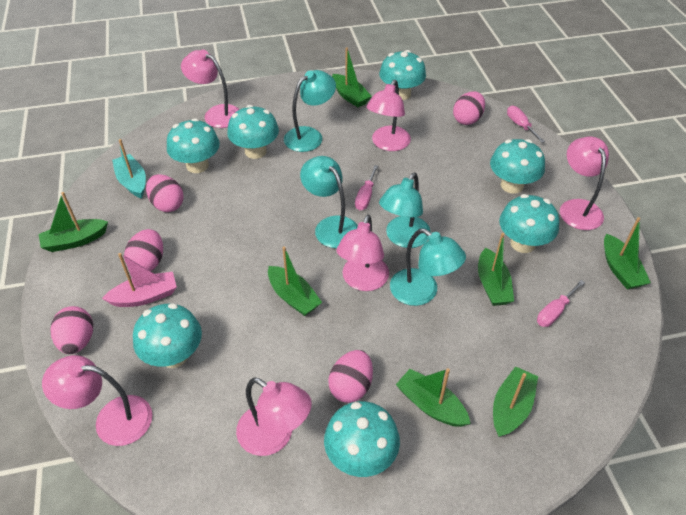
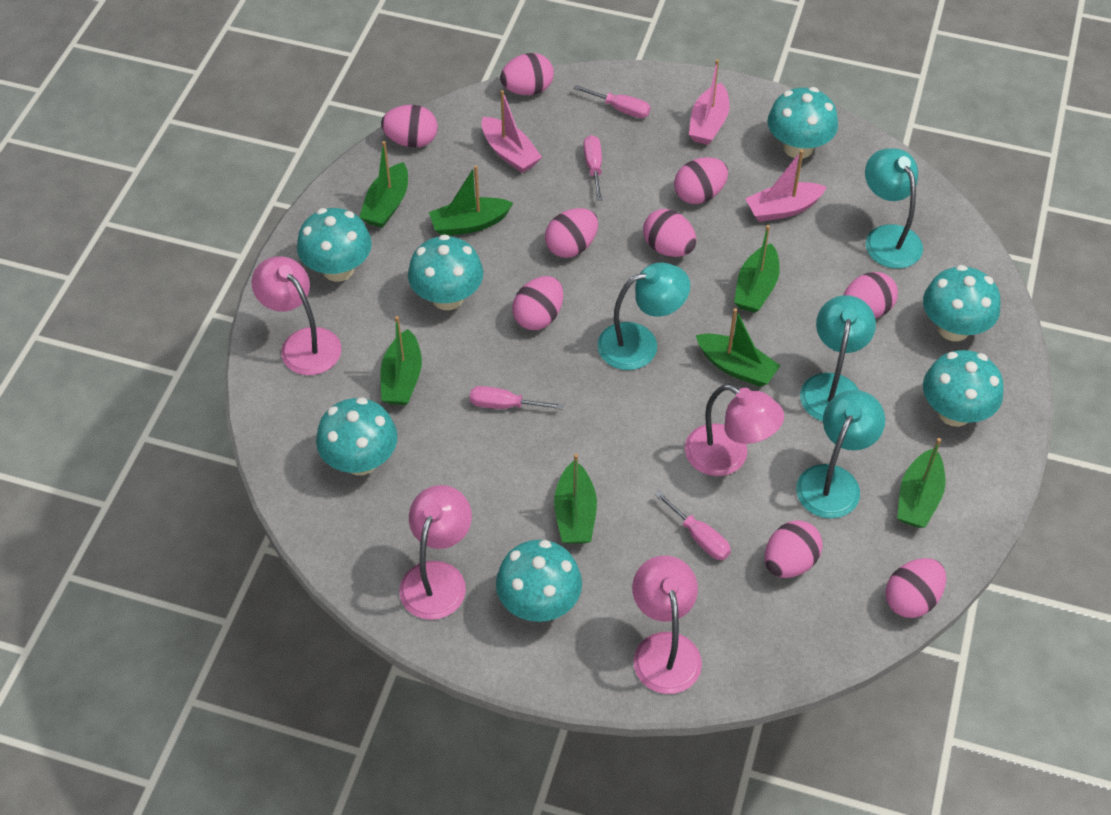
pink boat: 1 -> 3
pink egg: 5 -> 9
pink lamp: 6 -> 4
pink screwdriver: 3 -> 4
turquoise boat: 1 -> 0

